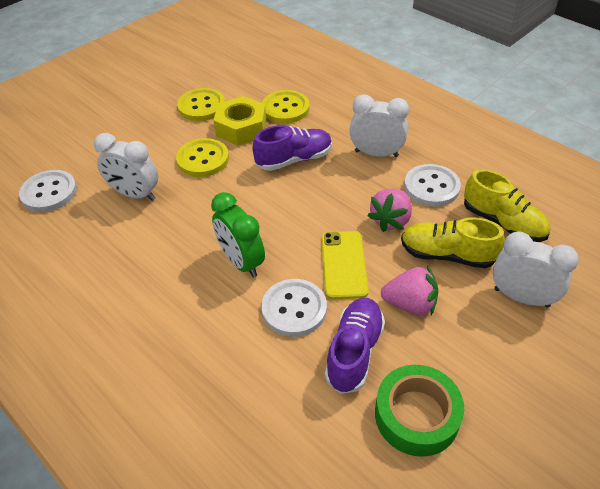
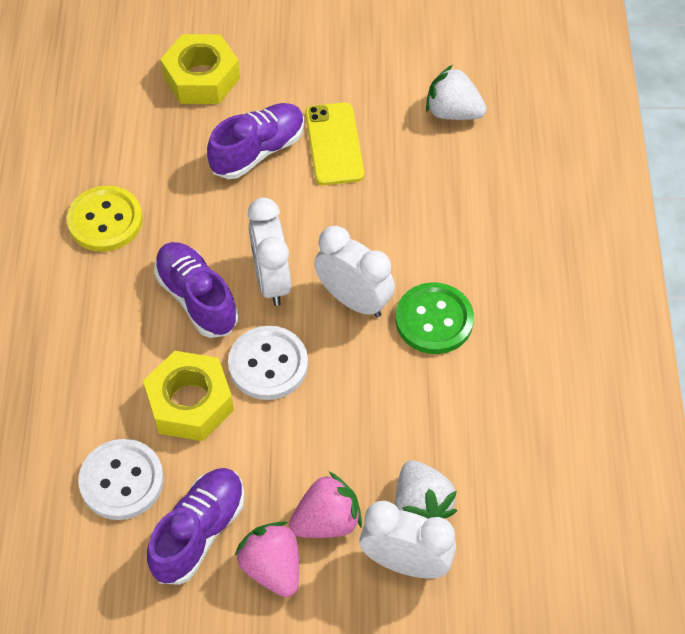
green button: 0 -> 1
green clock: 1 -> 0
green tape: 1 -> 0
purple shoe: 2 -> 3
white button: 3 -> 2
white strawberry: 0 -> 2
yellow button: 3 -> 1
yellow nut: 1 -> 2
yellow shoe: 2 -> 0

